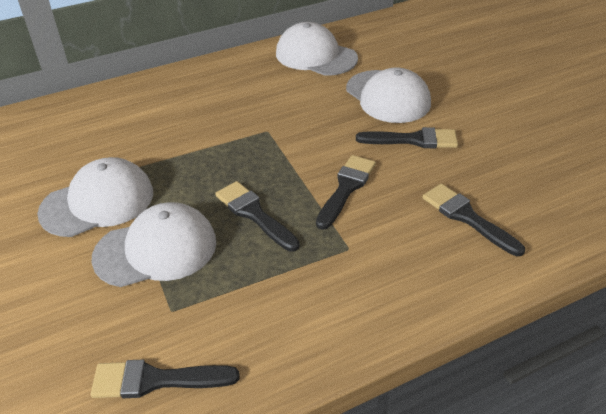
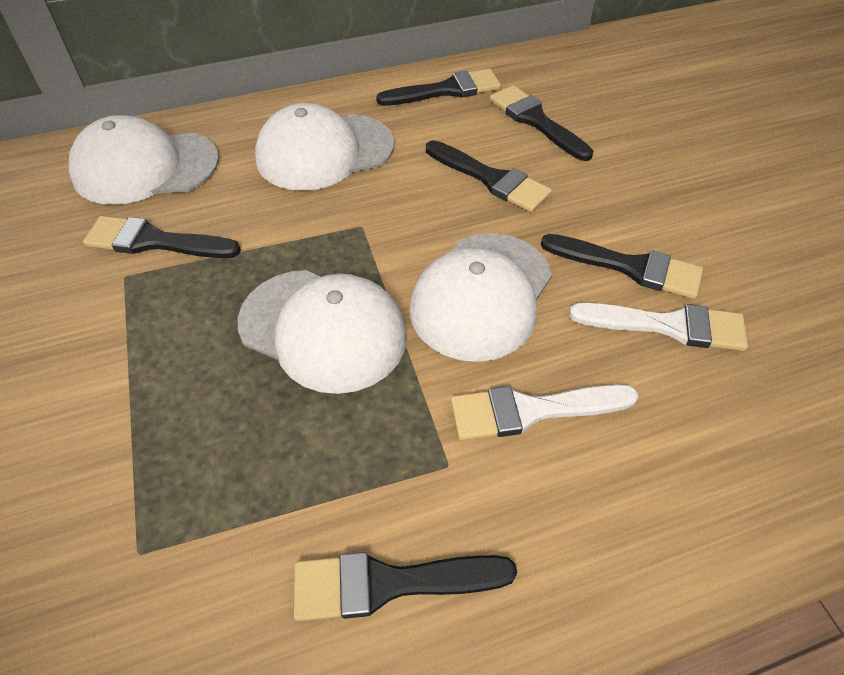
black brush: 5 -> 6
white brush: 0 -> 2

